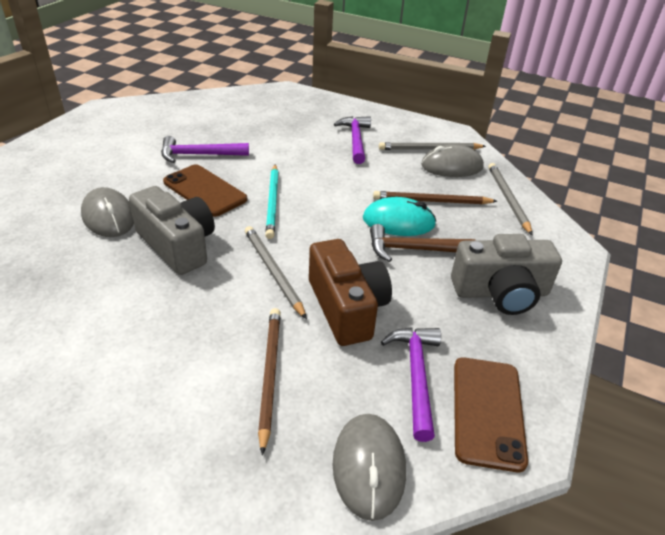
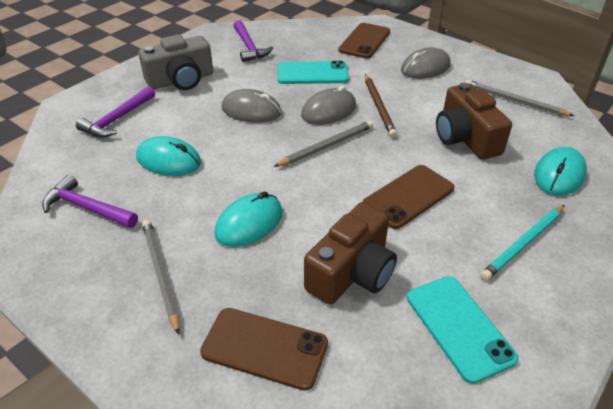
brown camera: 1 -> 2
brown hammer: 1 -> 0
brown pencil: 2 -> 1
brown phone: 2 -> 3
grey camera: 2 -> 1
turquoise mouse: 1 -> 3
turquoise phone: 0 -> 2

